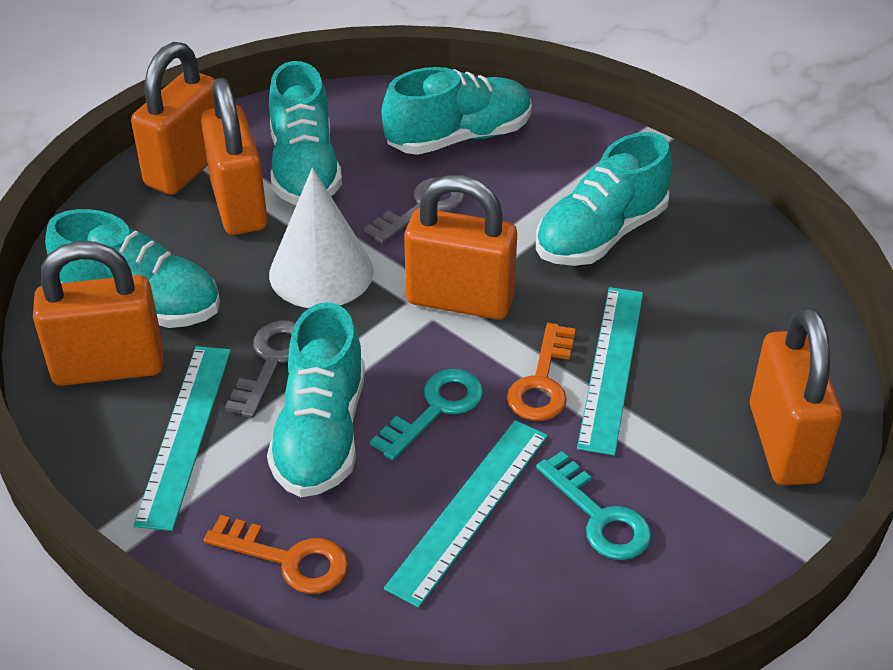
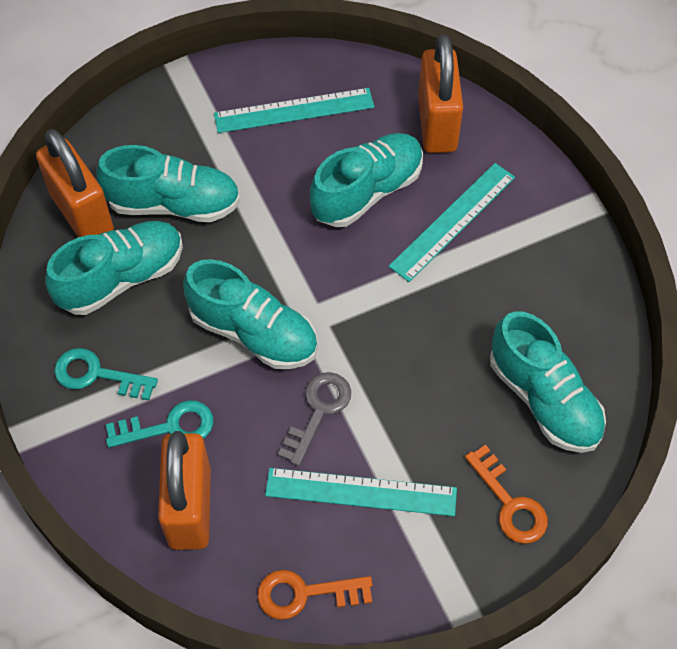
grey key: 2 -> 1
orange padlock: 5 -> 3
white cone: 1 -> 0

